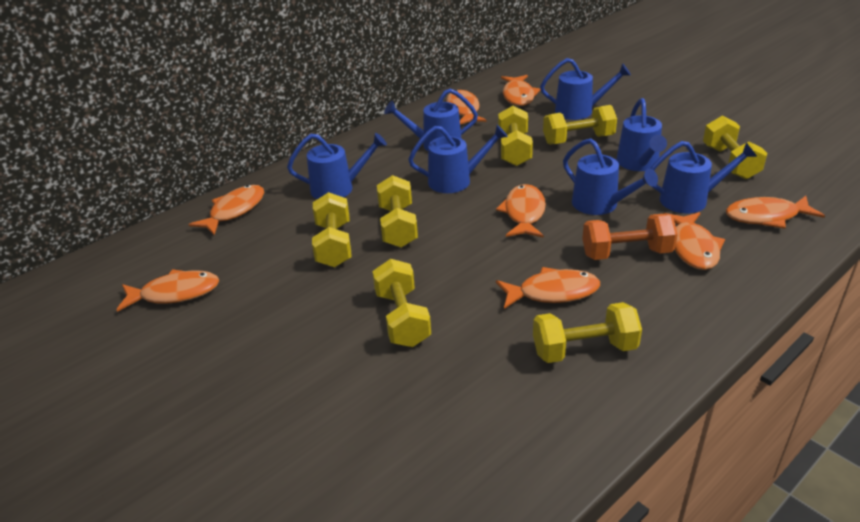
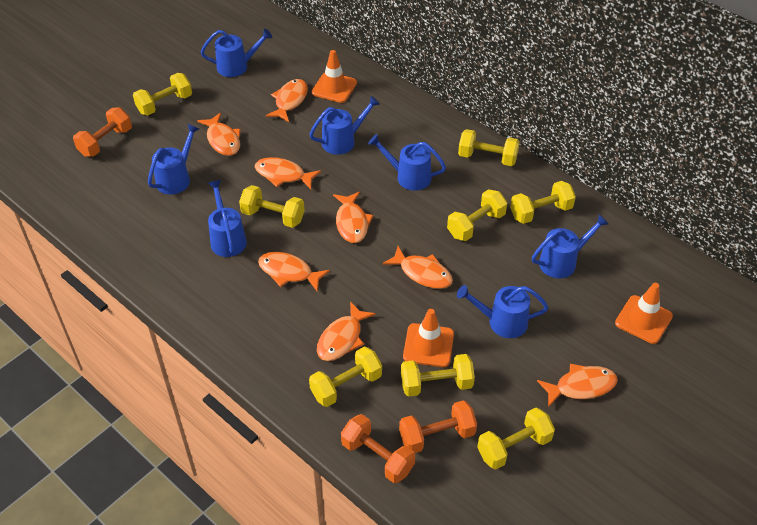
orange dumbbell: 1 -> 3
orange traffic cone: 0 -> 3
yellow dumbbell: 7 -> 8

